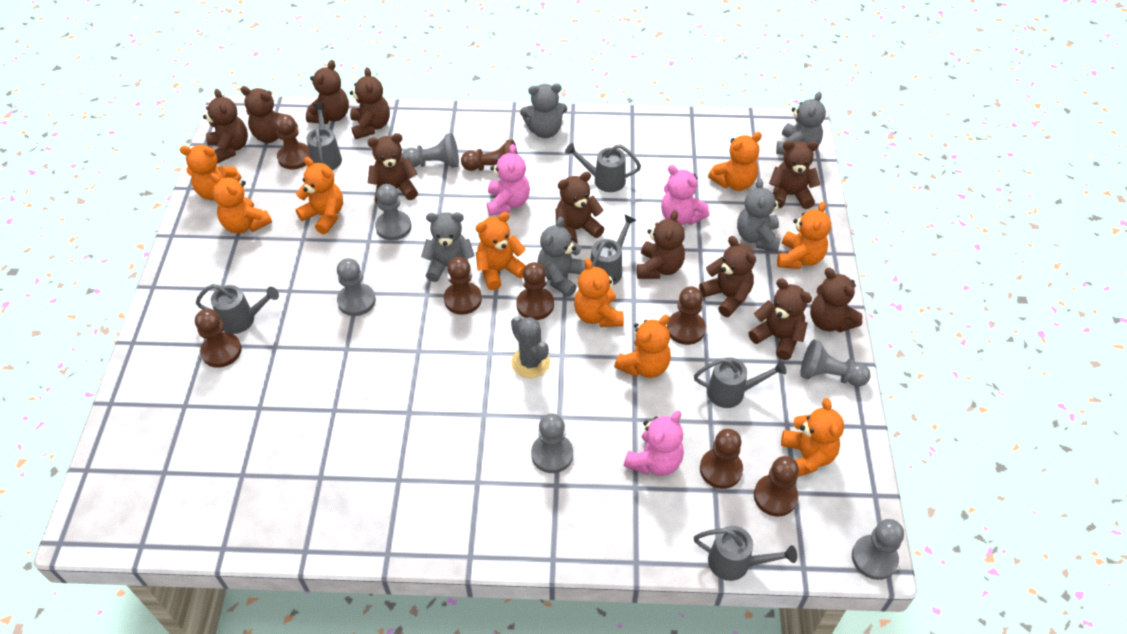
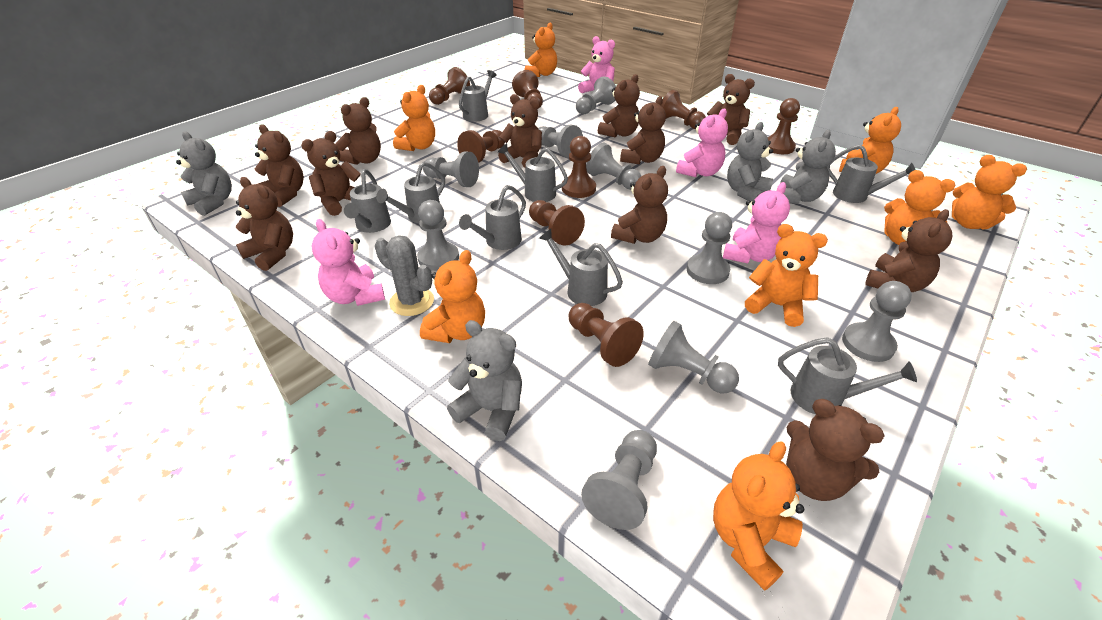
grey pawn: 6 -> 9
grey teddy bear: 5 -> 4
grey watering can: 6 -> 8
orange teddy bear: 9 -> 8
pink teddy bear: 3 -> 4

